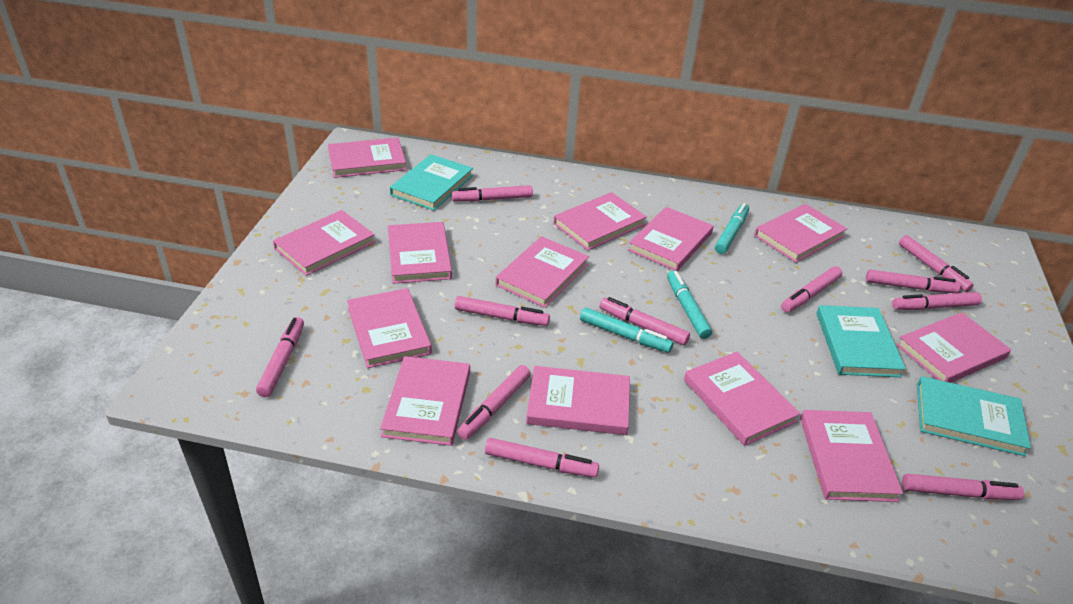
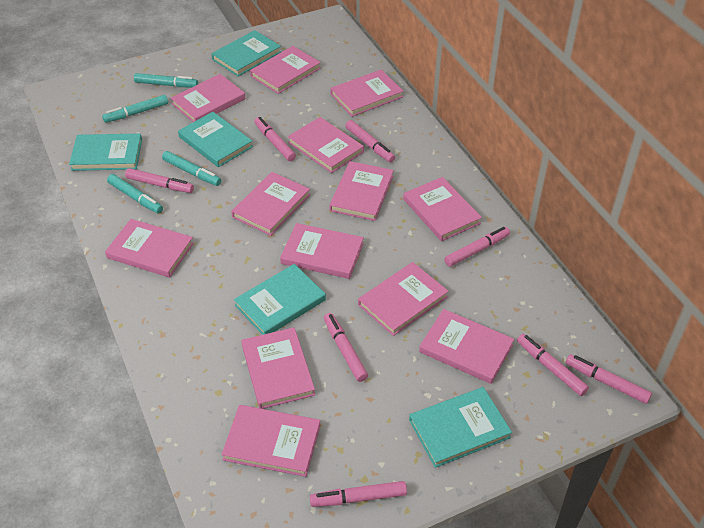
pink marker: 11 -> 8
turquoise book: 3 -> 5
turquoise marker: 3 -> 4

